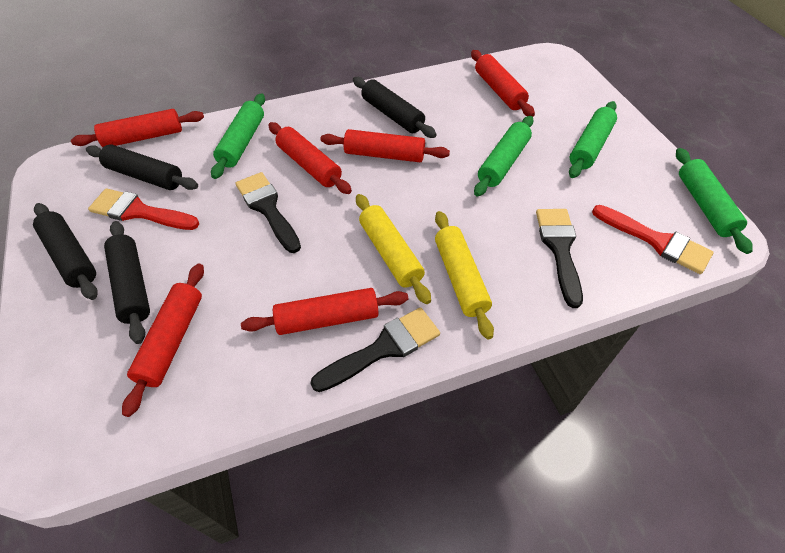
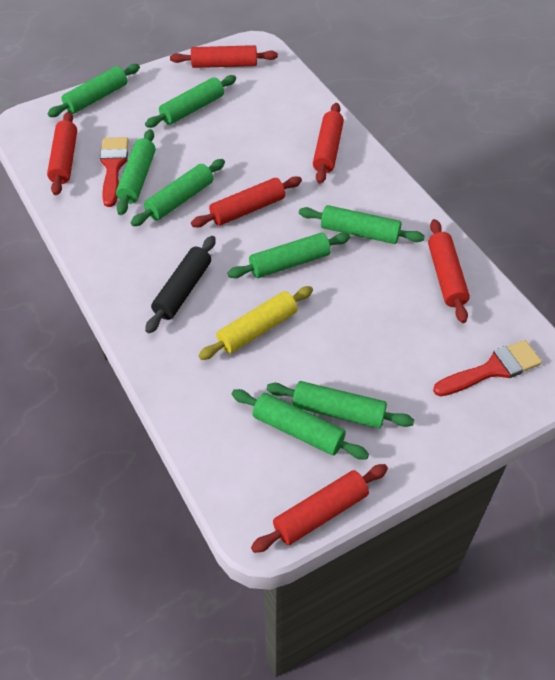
black brush: 3 -> 0
black rolling pin: 4 -> 1
green rolling pin: 4 -> 8
yellow rolling pin: 2 -> 1

